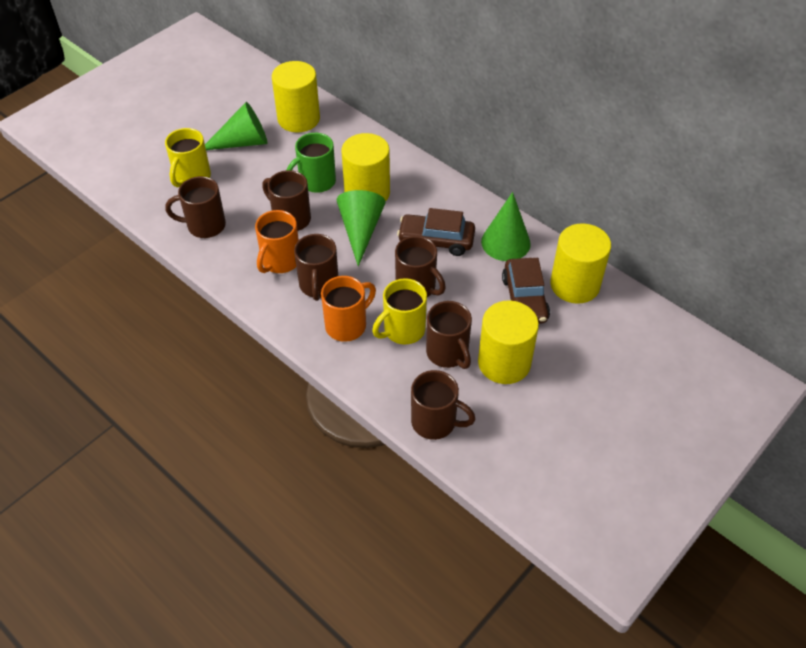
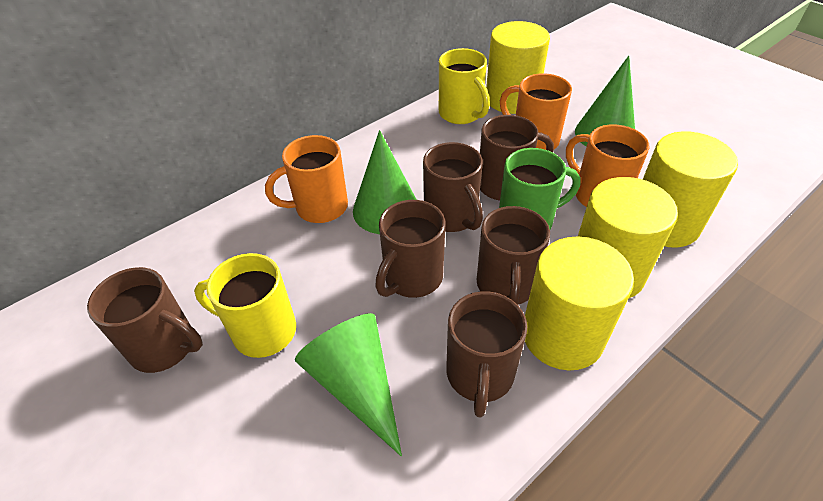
brown car: 2 -> 0
orange mug: 2 -> 3

